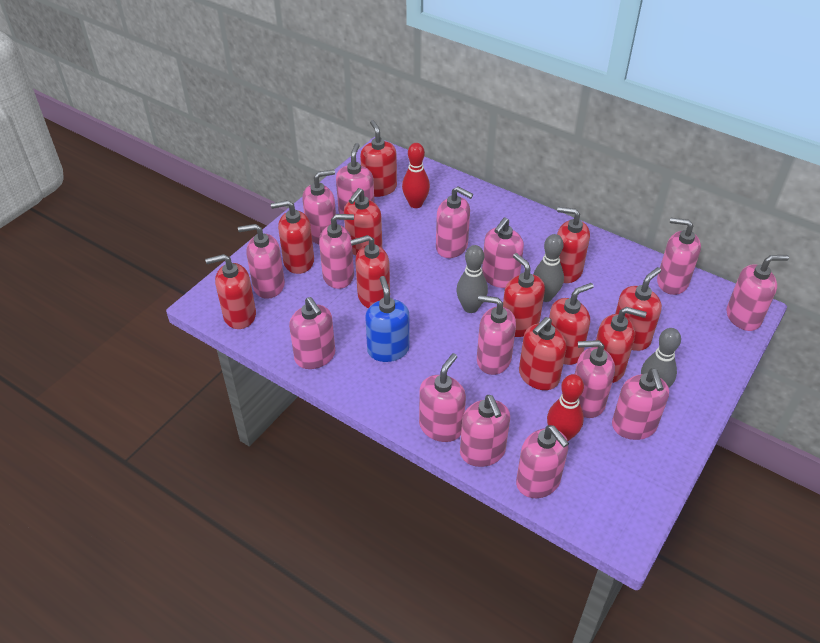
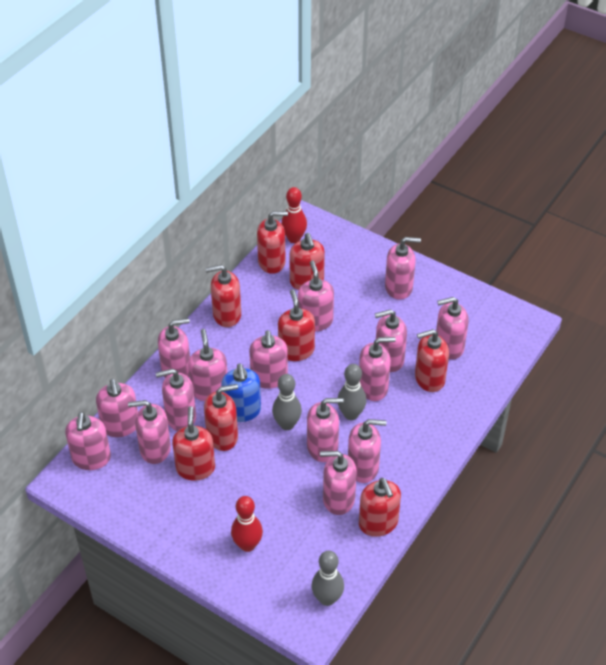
red soap dispenser: 11 -> 8

